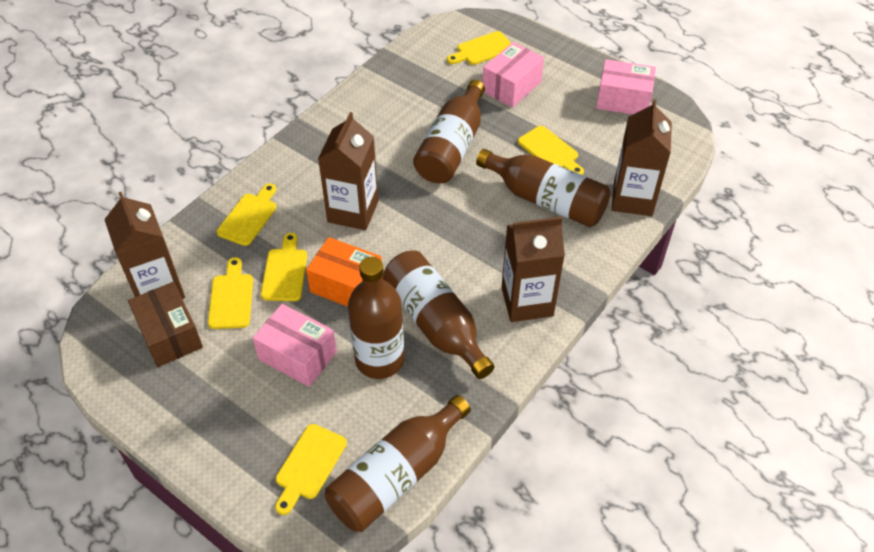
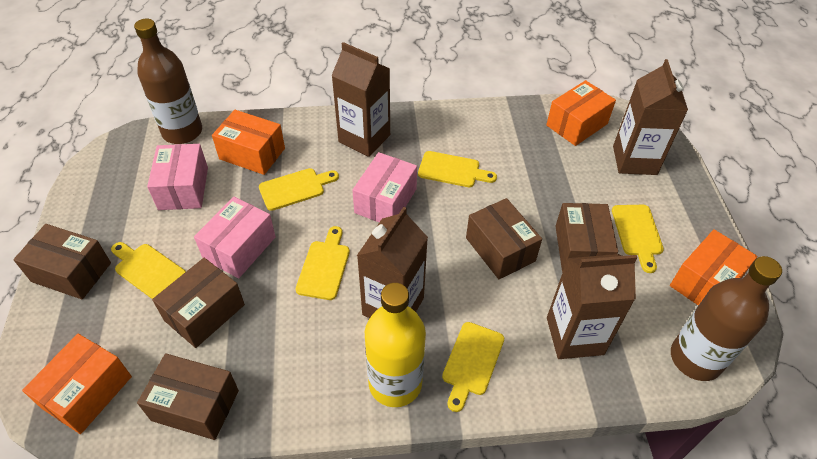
brown bottle: 5 -> 2
brown box: 1 -> 5
orange box: 1 -> 4
yellow bottle: 0 -> 1

